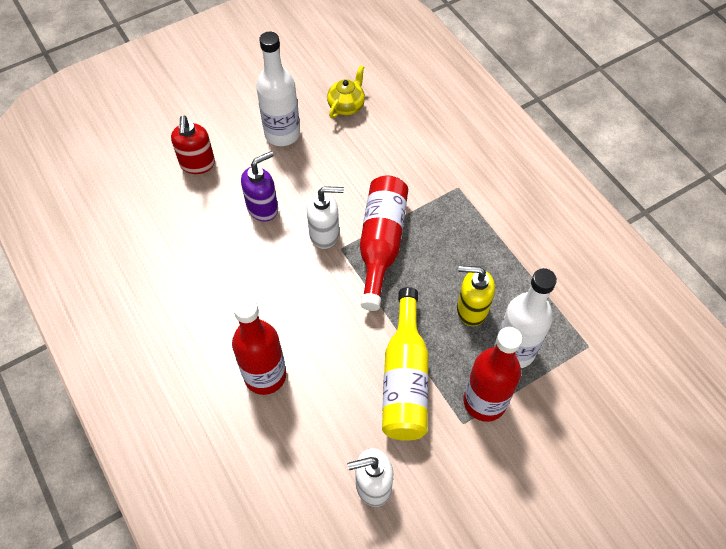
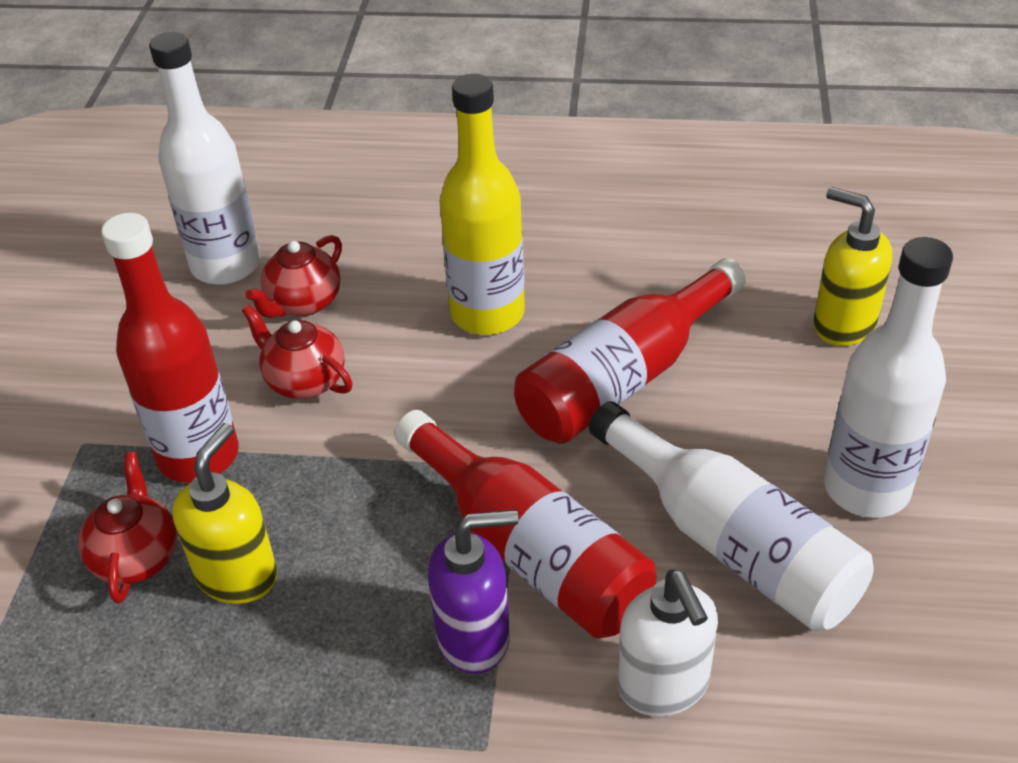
red soap dispenser: 1 -> 0
red teapot: 0 -> 3
white bottle: 2 -> 3
white soap dispenser: 2 -> 1
yellow soap dispenser: 1 -> 2
yellow teapot: 1 -> 0

